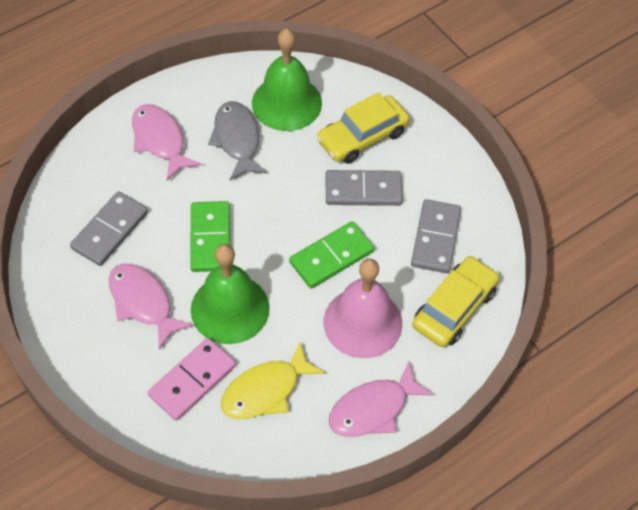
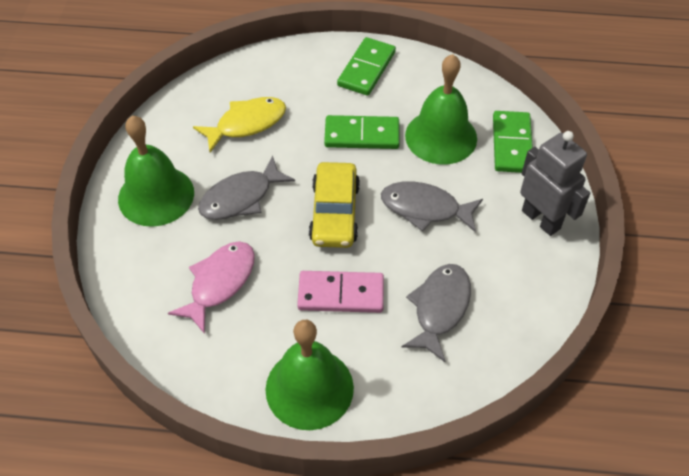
green bell: 2 -> 3
green domino: 2 -> 3
grey domino: 3 -> 0
grey fish: 1 -> 3
grey robot: 0 -> 1
pink bell: 1 -> 0
pink fish: 3 -> 1
yellow car: 2 -> 1

